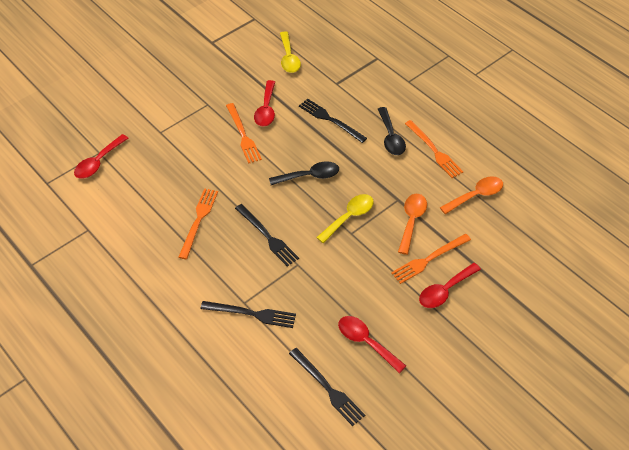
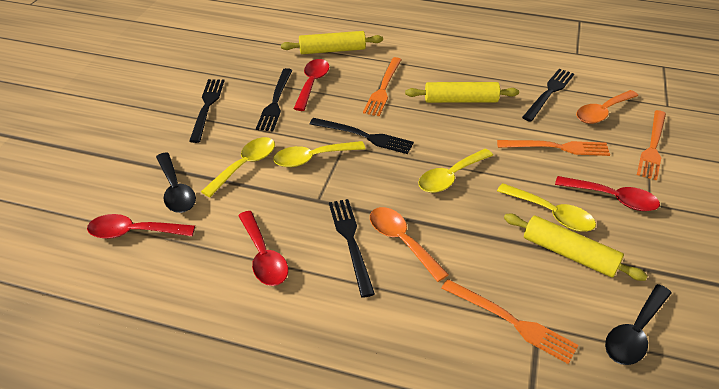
black fork: 4 -> 5
yellow rolling pin: 0 -> 3
yellow spoon: 2 -> 4

